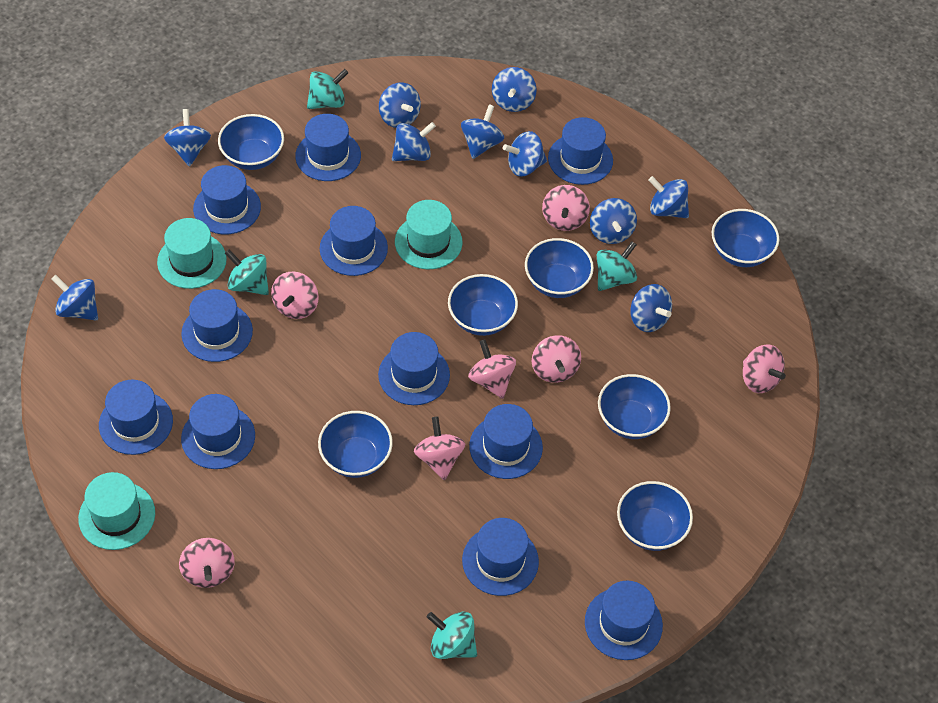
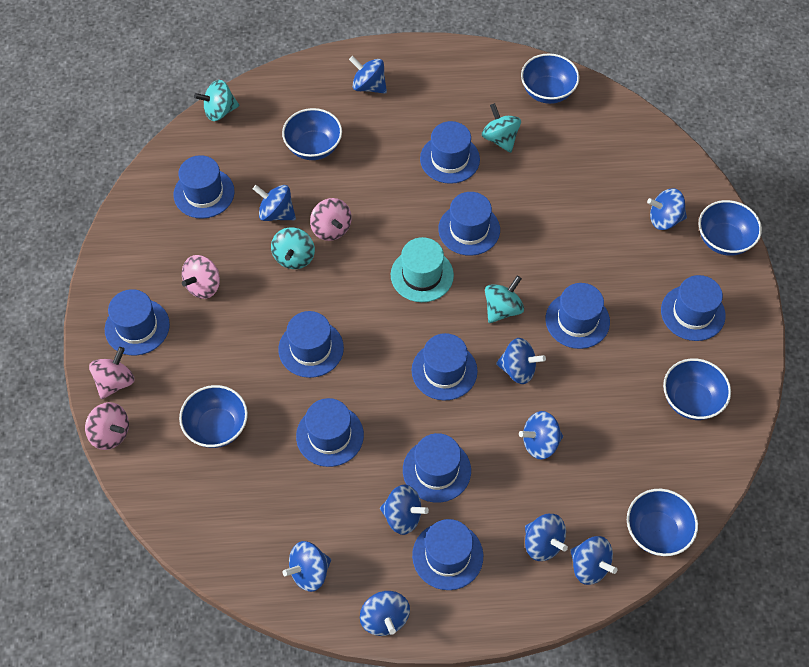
blue bowl: 7 -> 6
pink spinning top: 7 -> 4
turquoise hat: 3 -> 1

